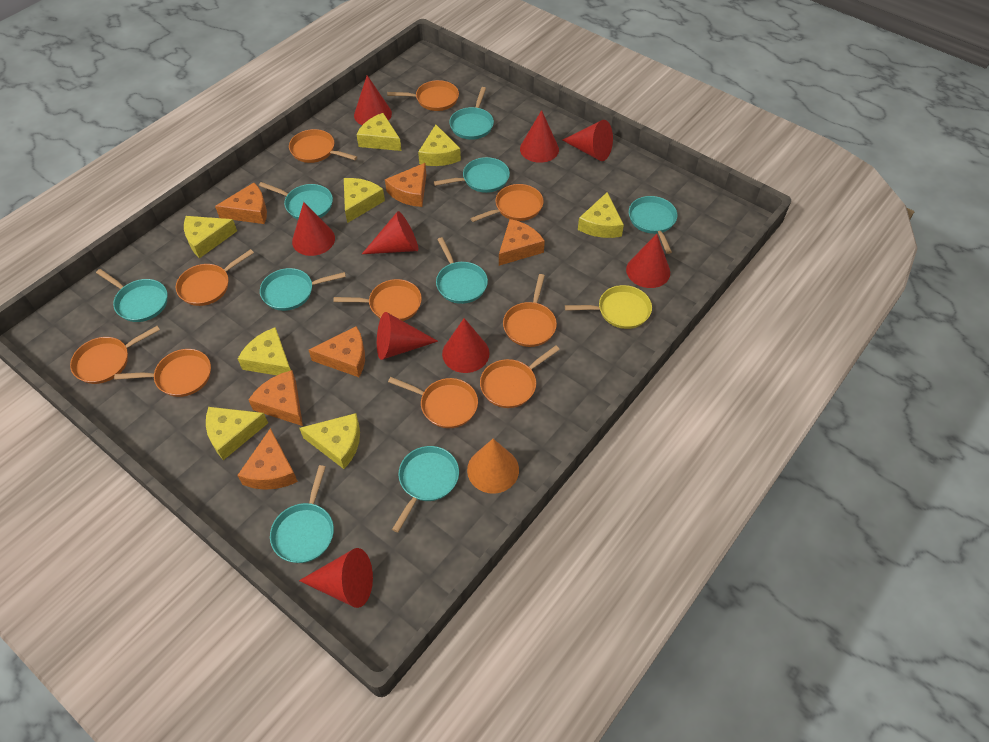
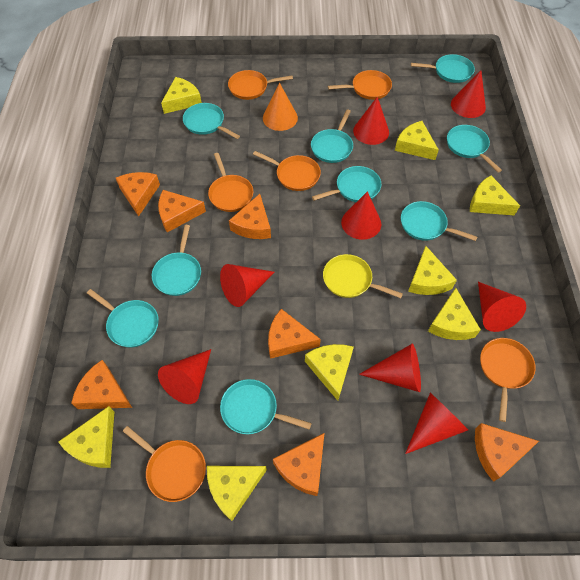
orange cheese: 6 -> 7
orange pan: 10 -> 6
red cone: 9 -> 8

